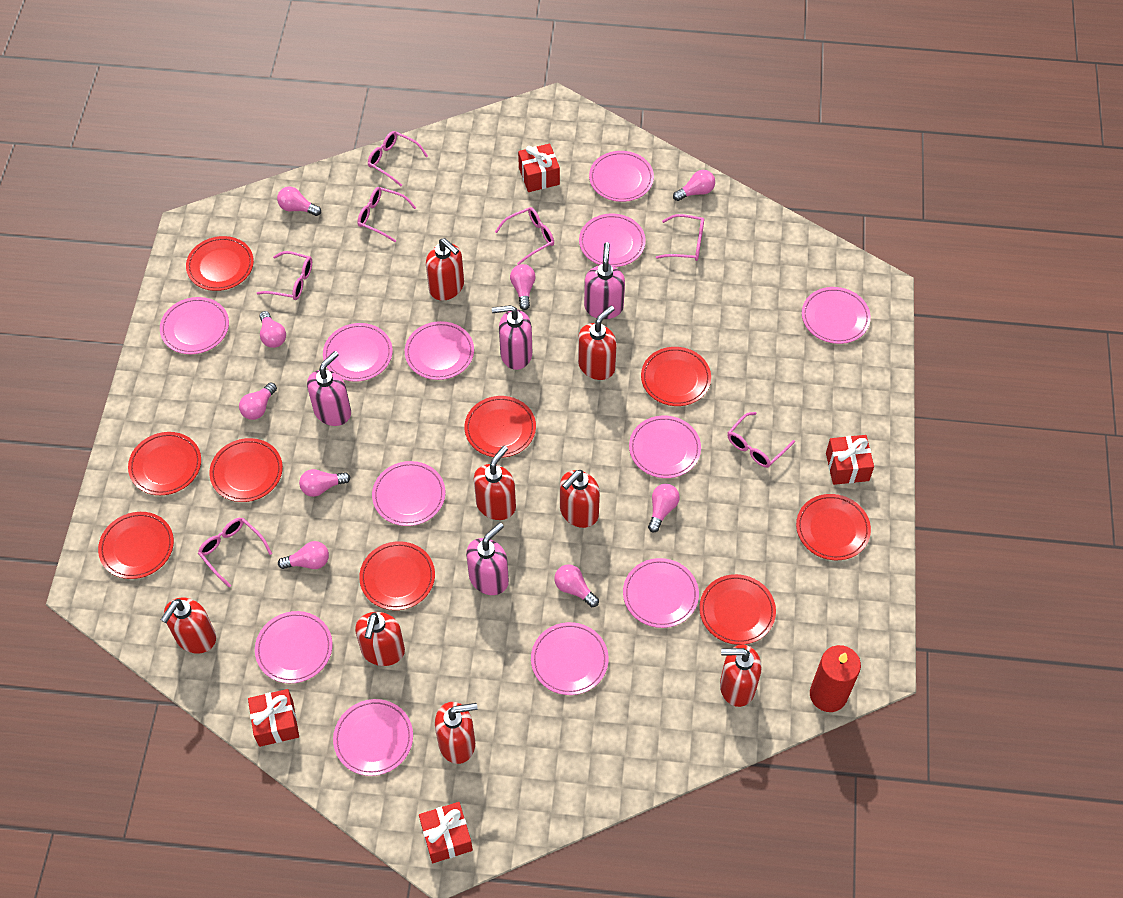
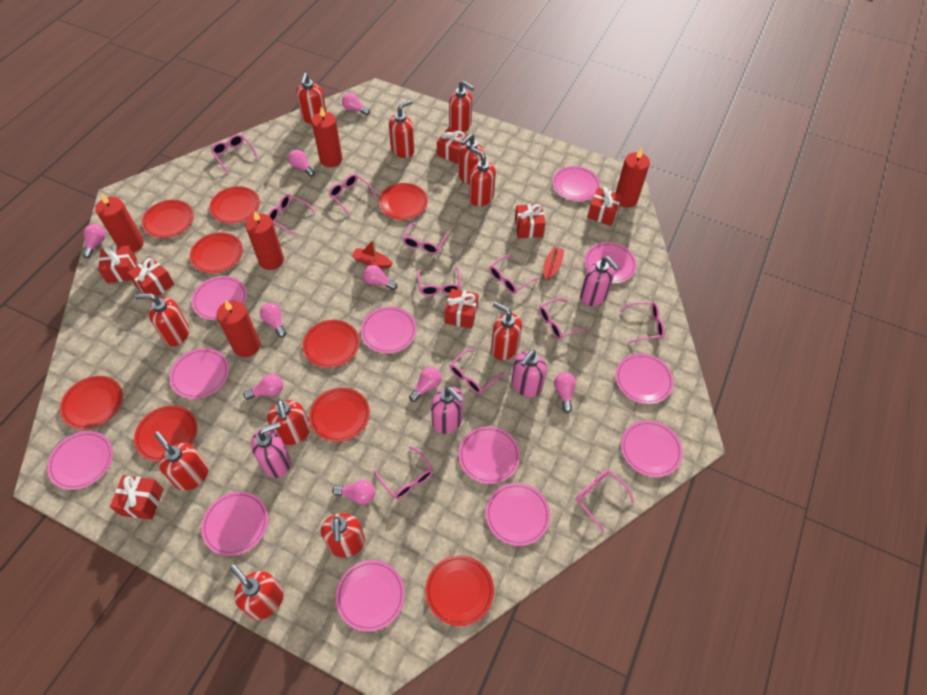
pink glasses: 7 -> 11
red boat: 0 -> 2
red candle: 1 -> 5
red gift: 4 -> 7
red soap dispenser: 8 -> 11

